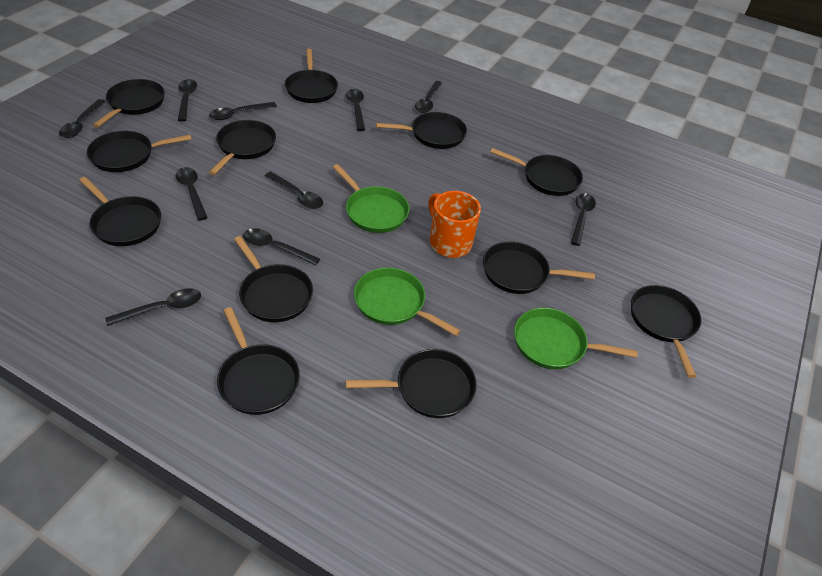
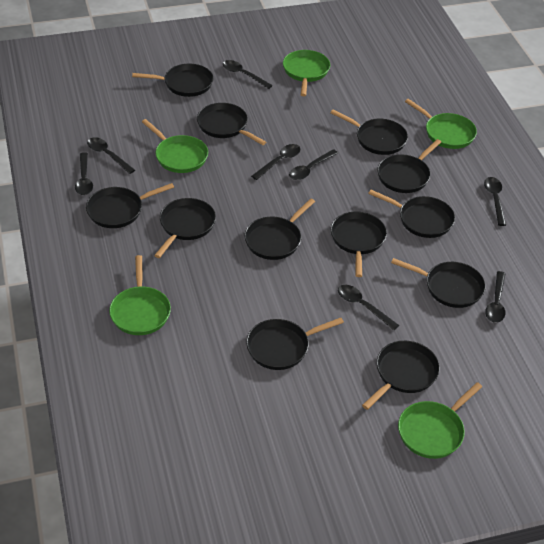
black spoon: 10 -> 8
green pan: 3 -> 5
orange mug: 1 -> 0

